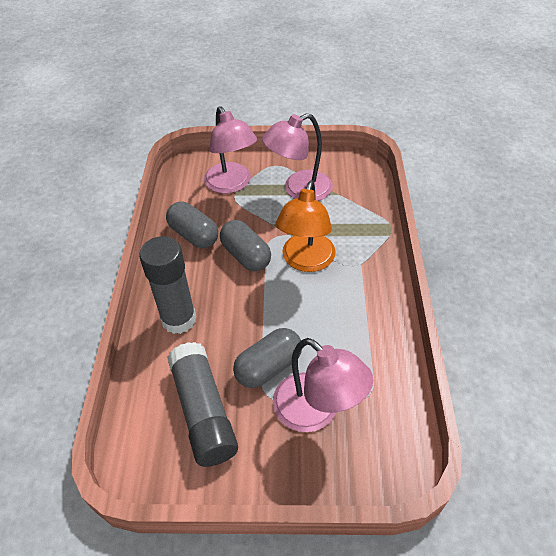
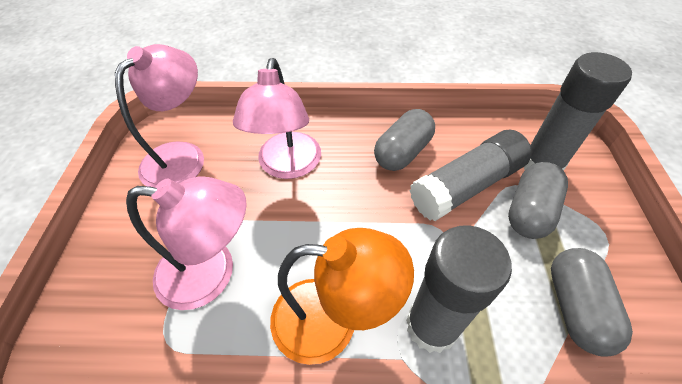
grey glue stick: 2 -> 3

